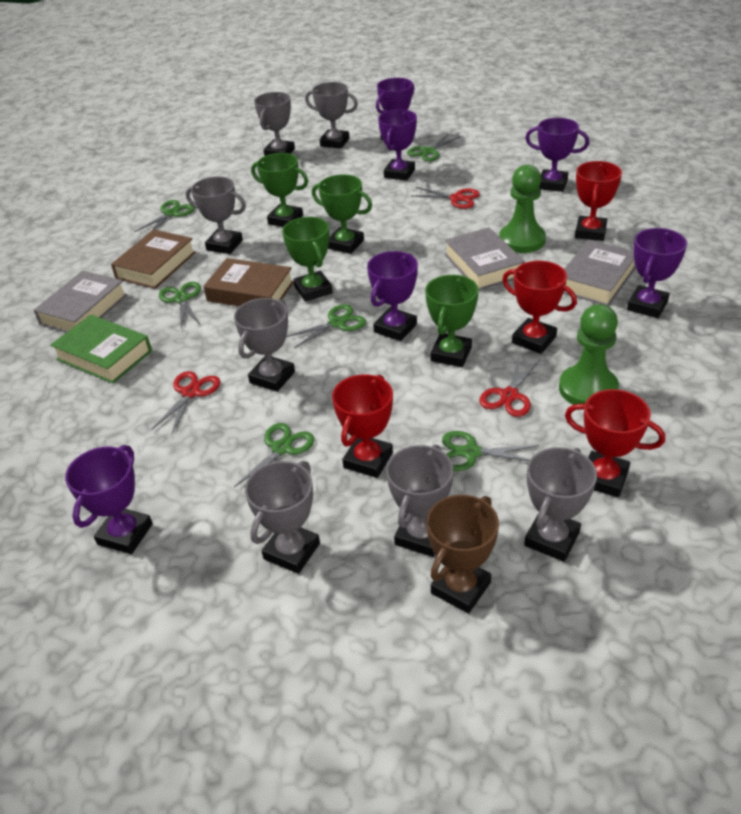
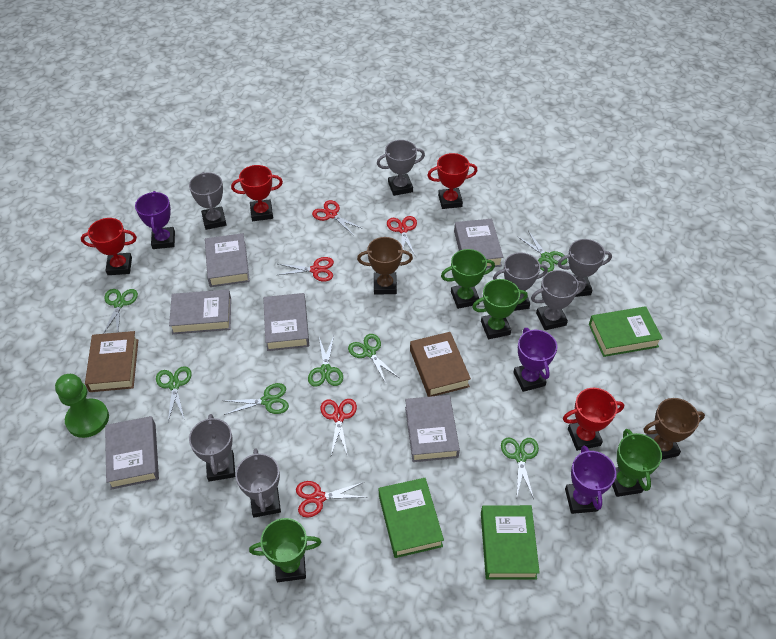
brown trophy: 1 -> 2
green book: 1 -> 3
green pawn: 2 -> 1
green scissors: 6 -> 7
grey book: 3 -> 6
purple trophy: 6 -> 3
red scissors: 3 -> 5

